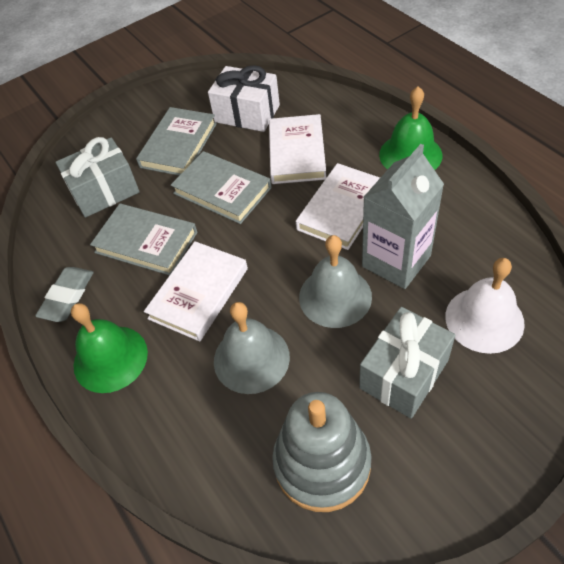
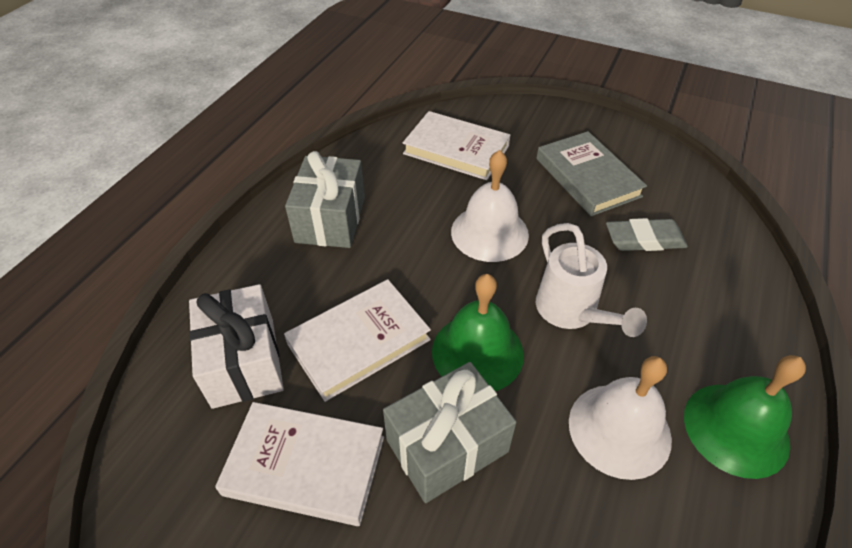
grey bell: 2 -> 0
grey book: 3 -> 1
grey carton: 1 -> 0
grey stacking toy: 1 -> 0
white bell: 1 -> 2
white watering can: 0 -> 1

